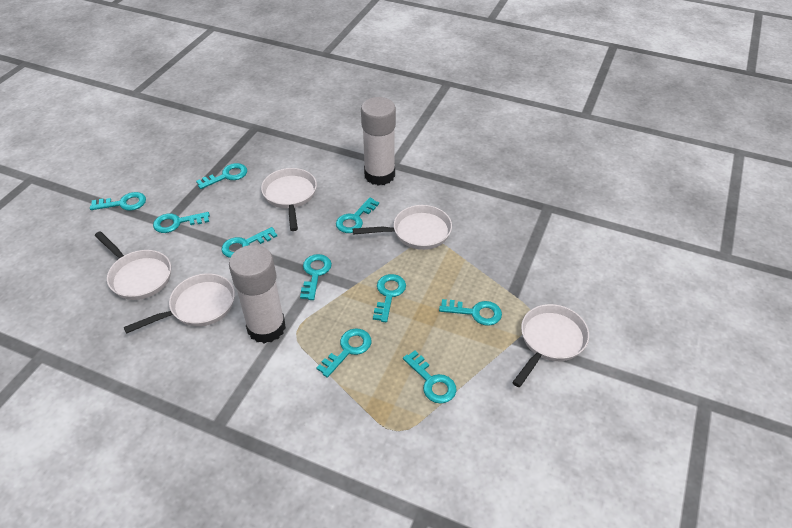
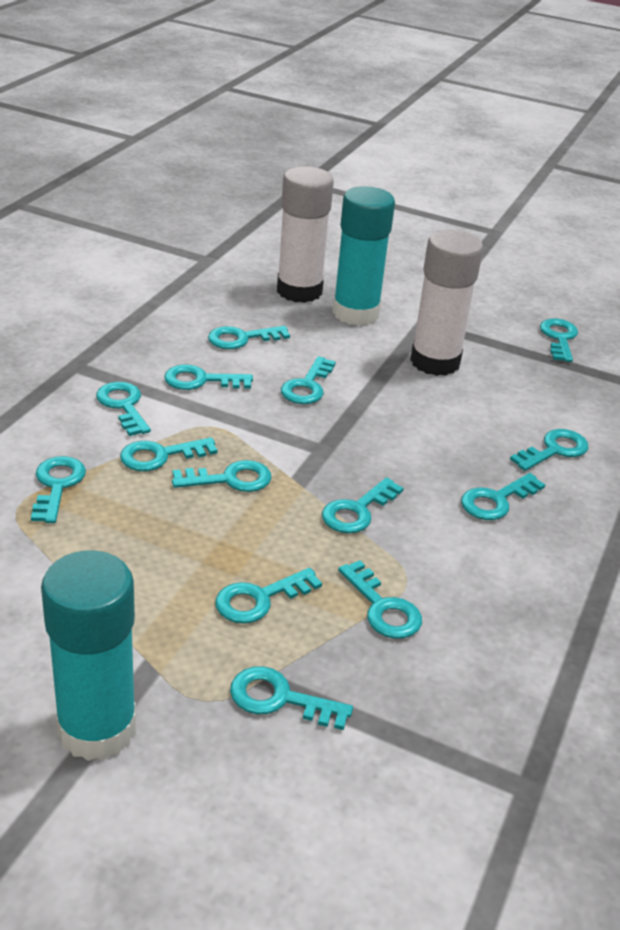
turquoise glue stick: 0 -> 2
turquoise key: 10 -> 14
white pan: 5 -> 0

